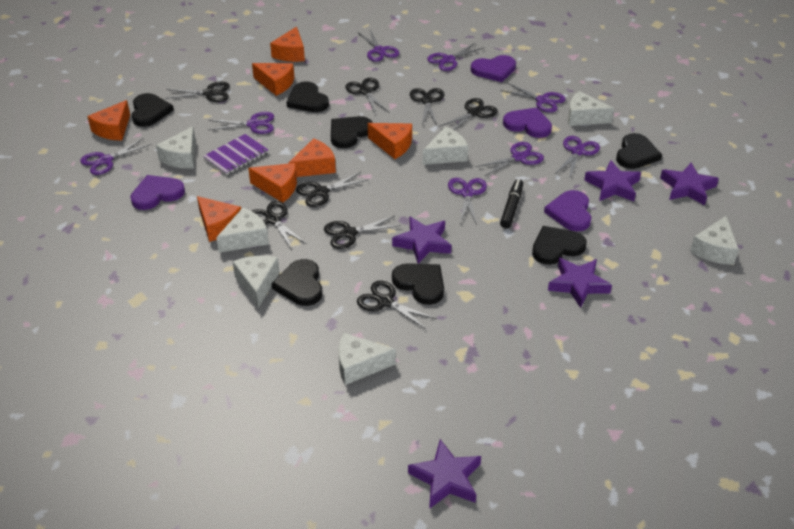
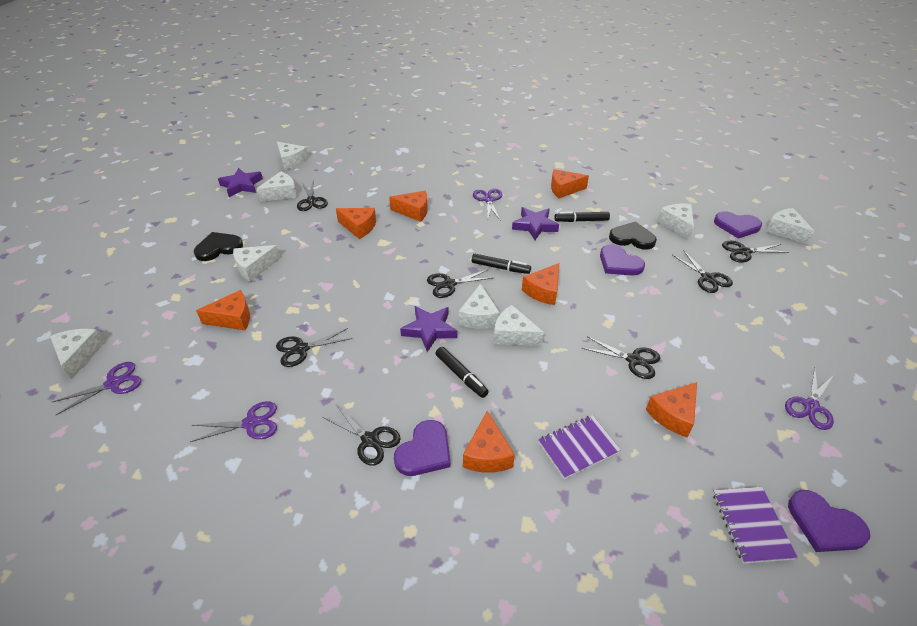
black heart: 7 -> 2
black marker: 1 -> 3
black scissors: 8 -> 7
purple notebook: 1 -> 2
purple scissors: 8 -> 4
purple star: 5 -> 3
white cheese: 7 -> 8

